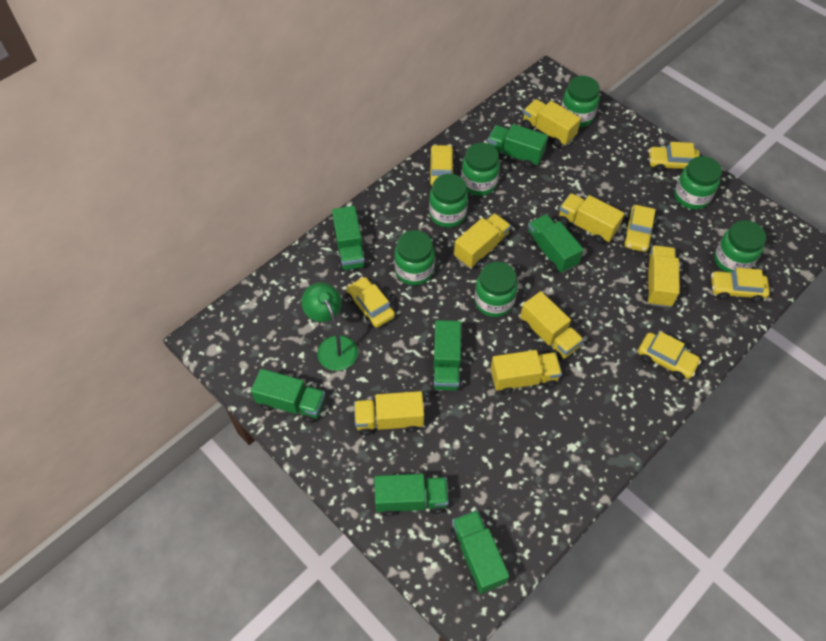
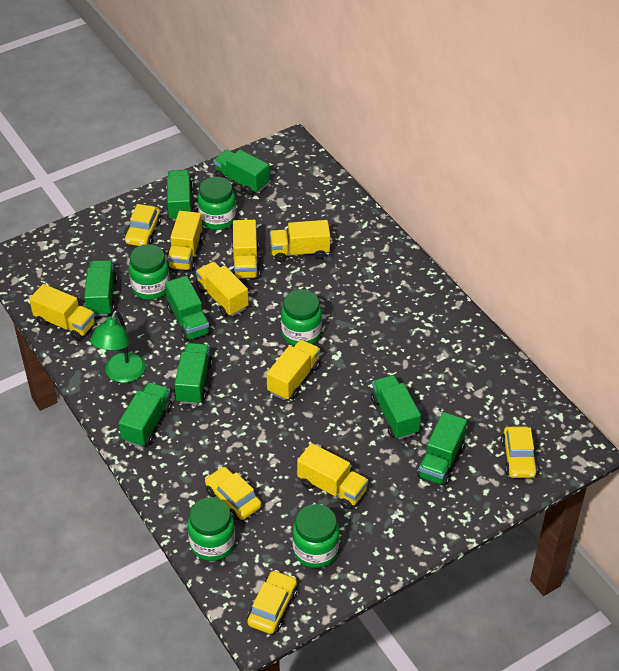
green jar: 7 -> 5
green truck: 7 -> 8
yellow car: 6 -> 4

